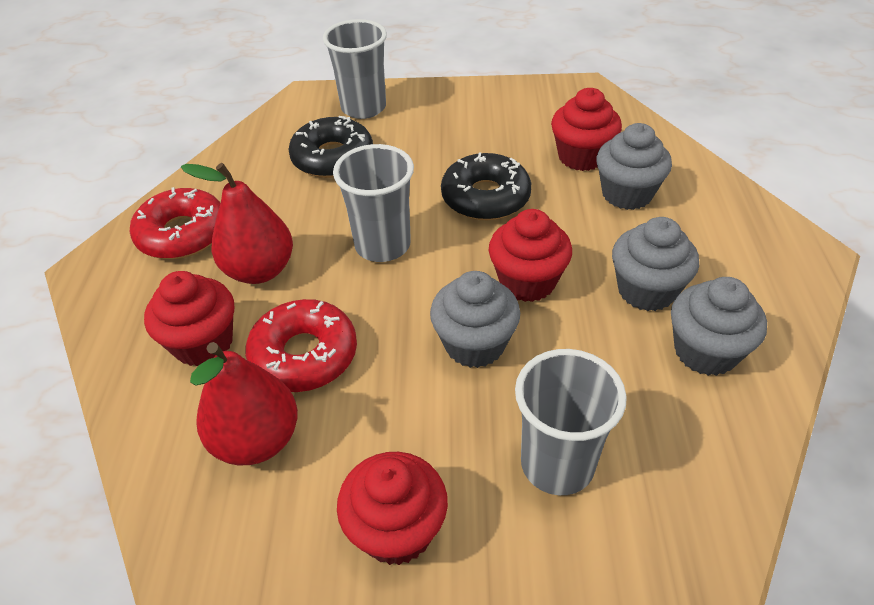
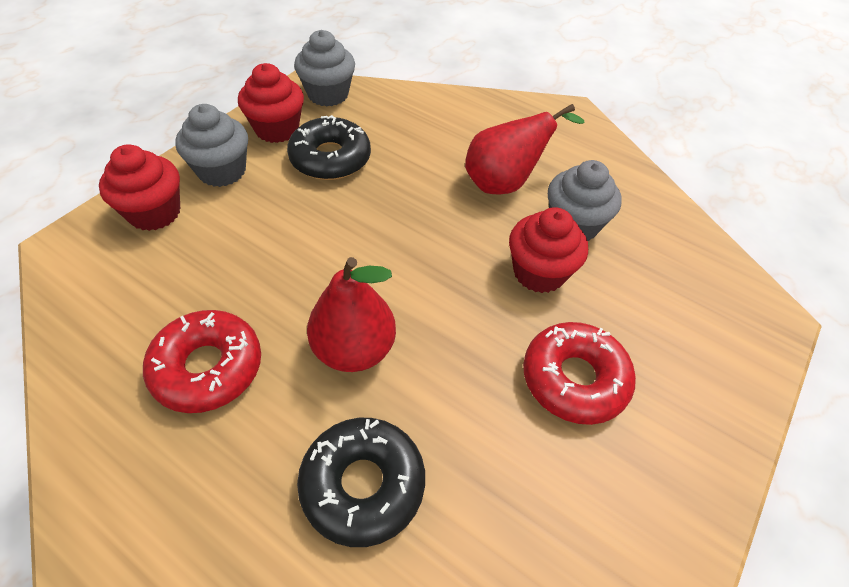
grey cup: 3 -> 0
grey cupcake: 4 -> 3
red cupcake: 4 -> 3

